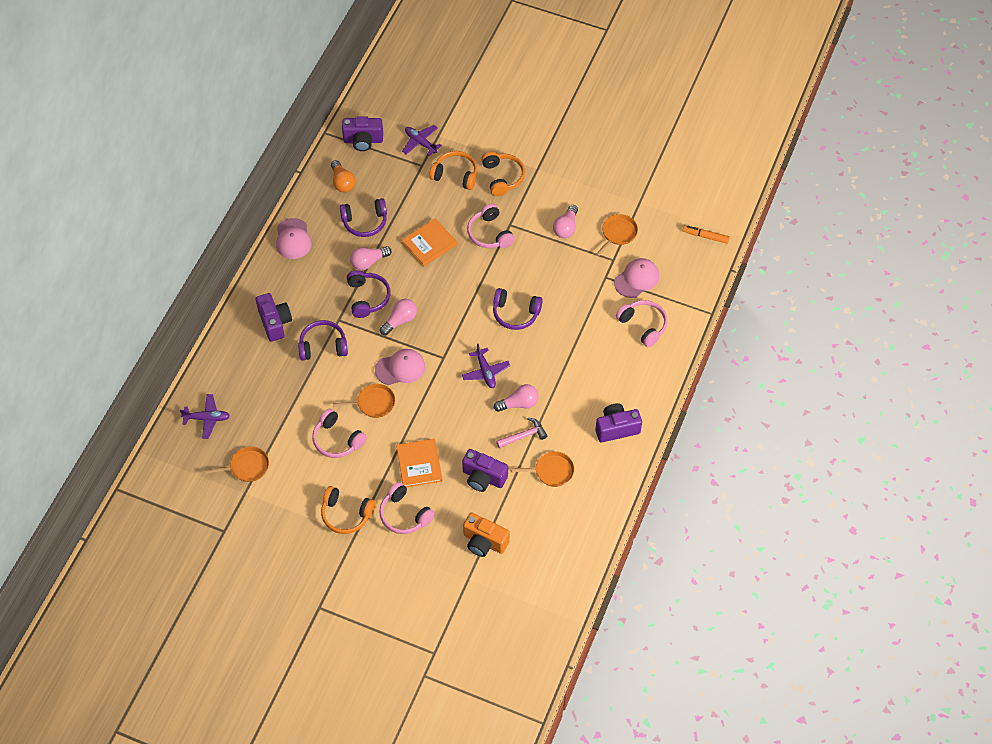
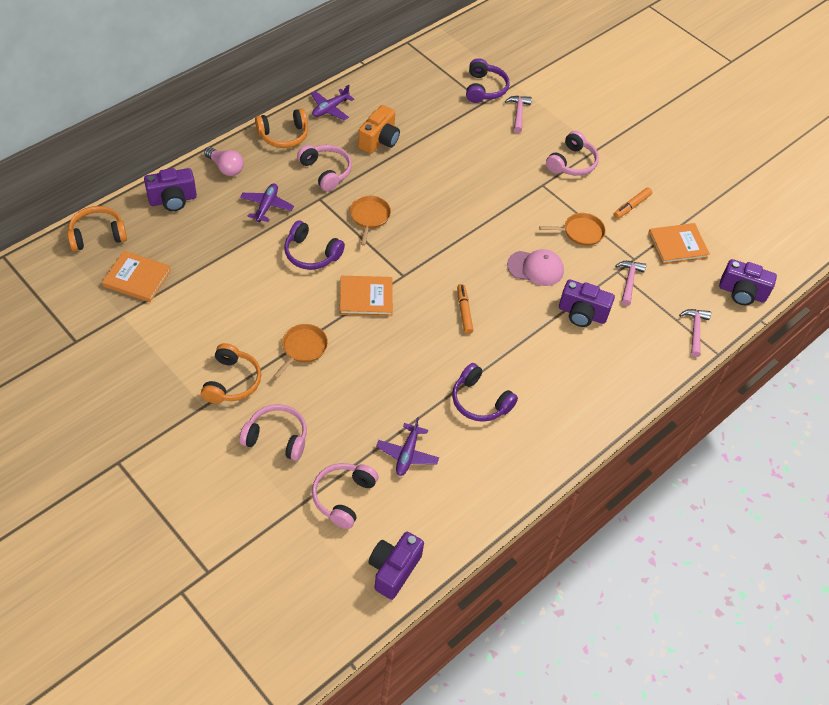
orange book: 2 -> 3
orange light bulb: 1 -> 0
orange marker: 1 -> 2
orange pan: 4 -> 3
pink cap: 3 -> 1
pink hammer: 1 -> 3
pink light bulb: 4 -> 1
purple headphones: 4 -> 3

